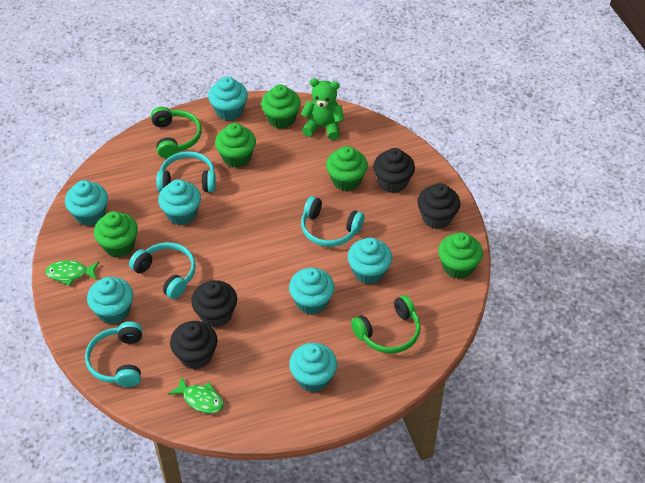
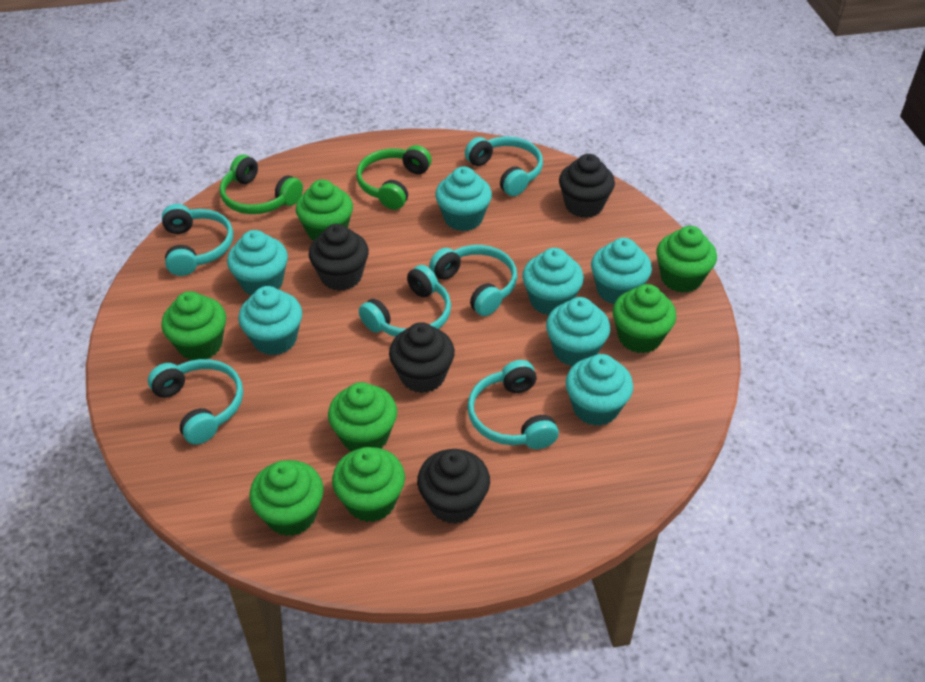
green cupcake: 5 -> 7
green fish: 2 -> 0
green teddy bear: 1 -> 0
turquoise headphones: 4 -> 6

